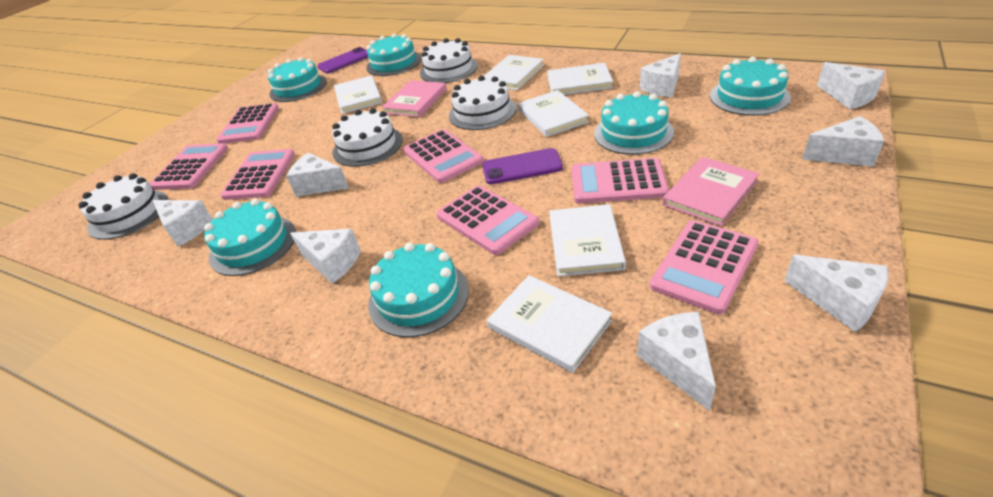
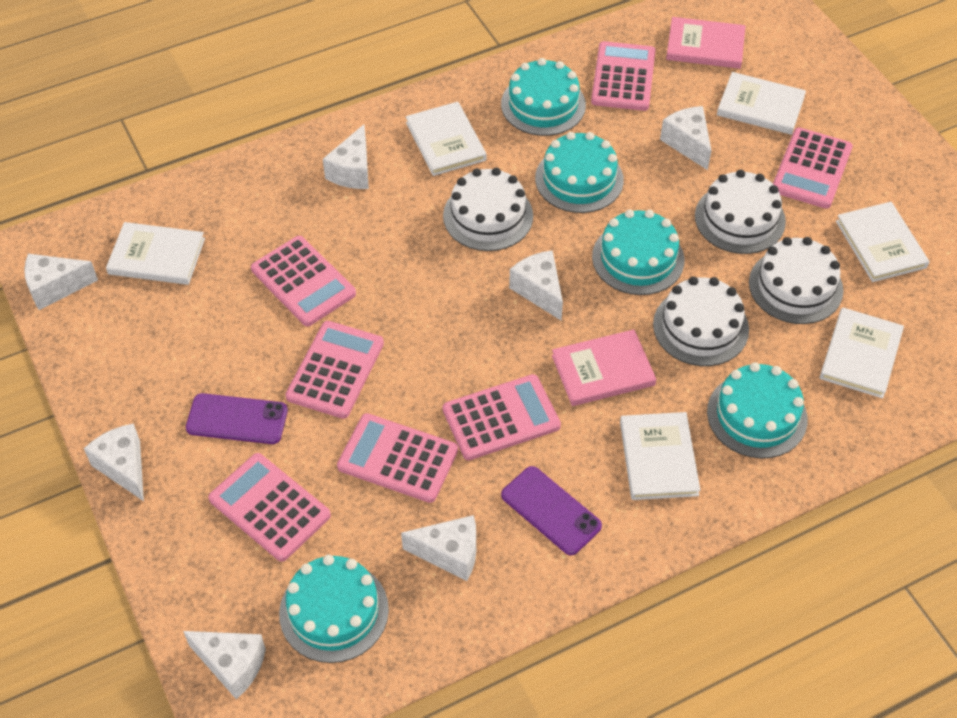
turquoise cake: 6 -> 5
white cheese: 8 -> 7

